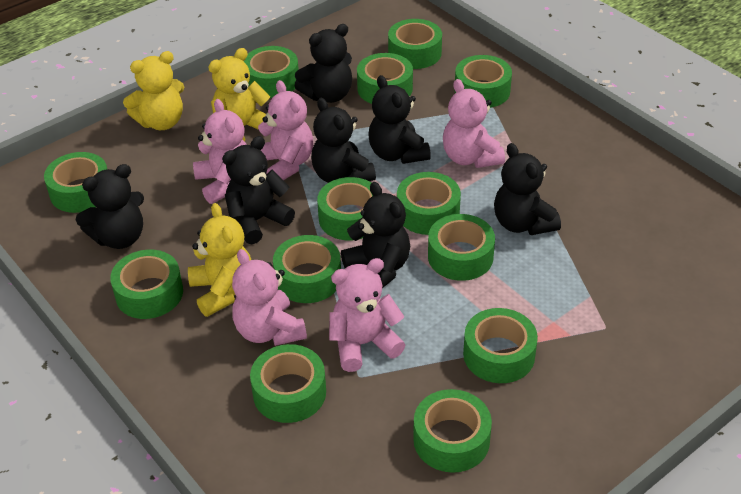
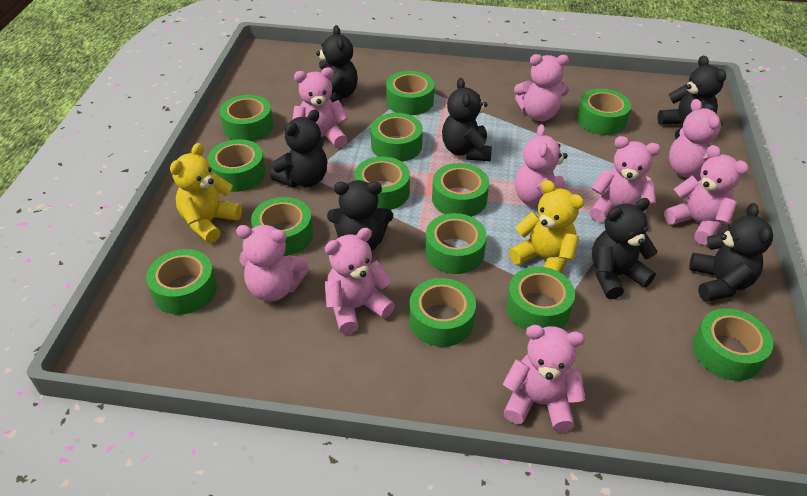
pink teddy bear: 5 -> 9
yellow teddy bear: 3 -> 2

